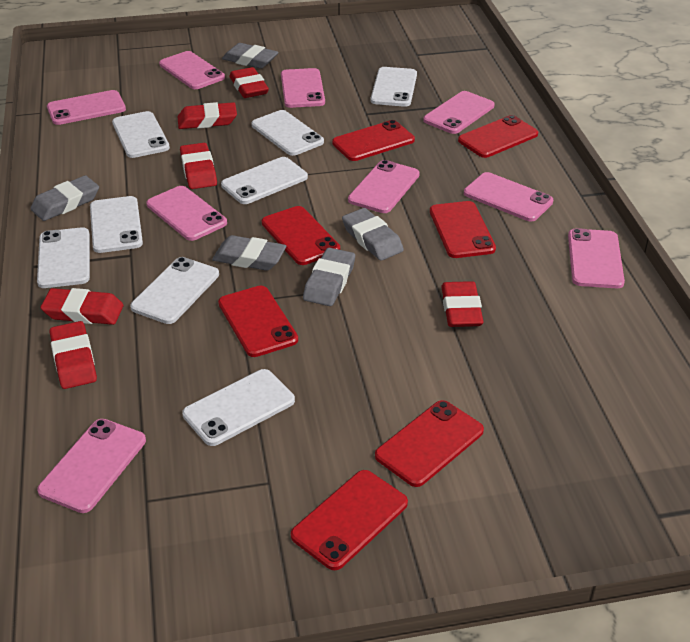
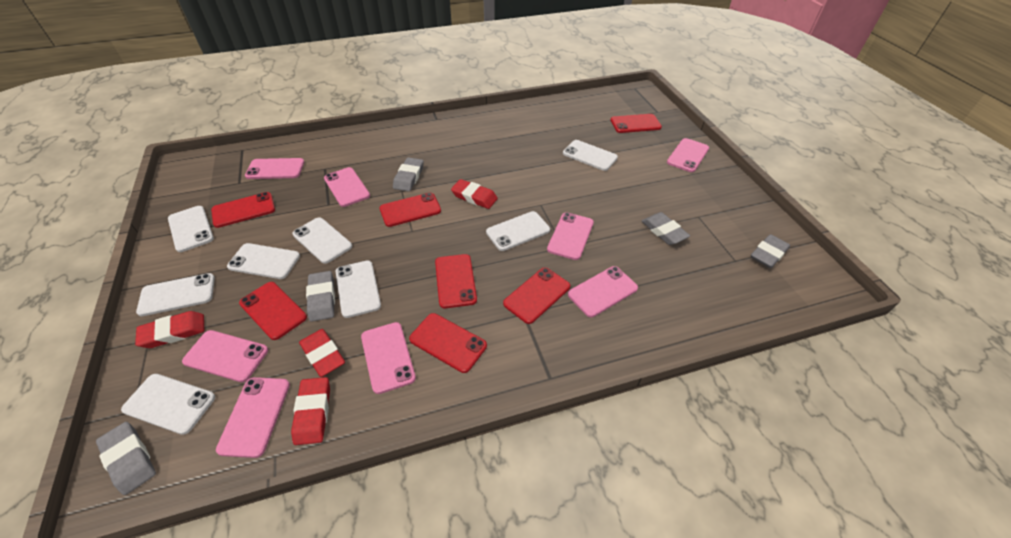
pink phone: 9 -> 8
red eraser: 6 -> 4

